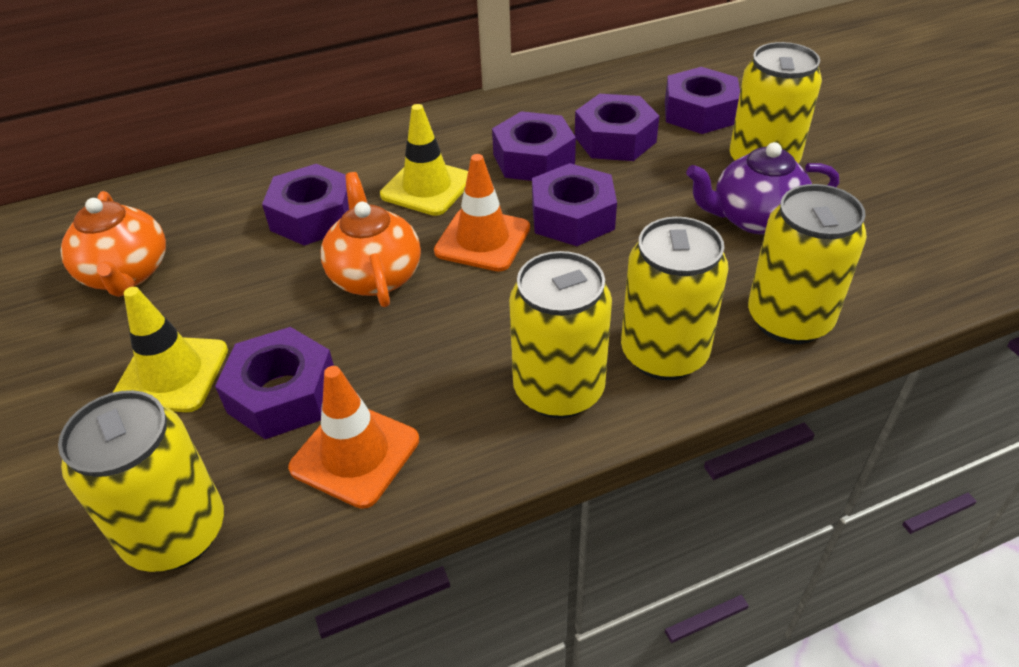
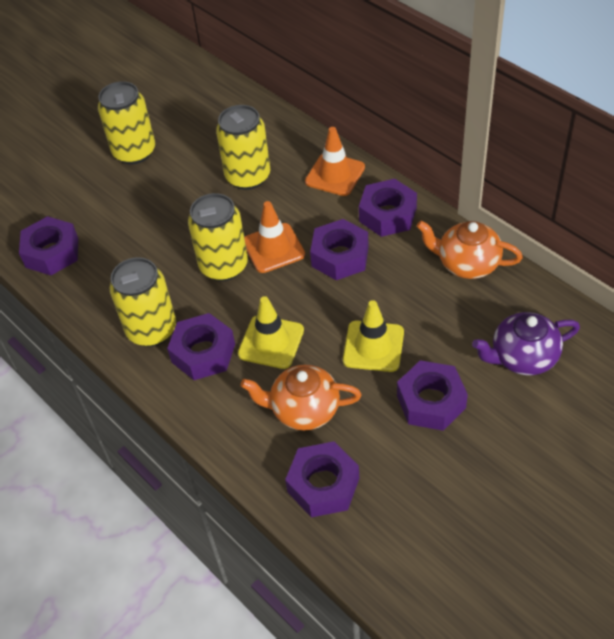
yellow can: 5 -> 4

